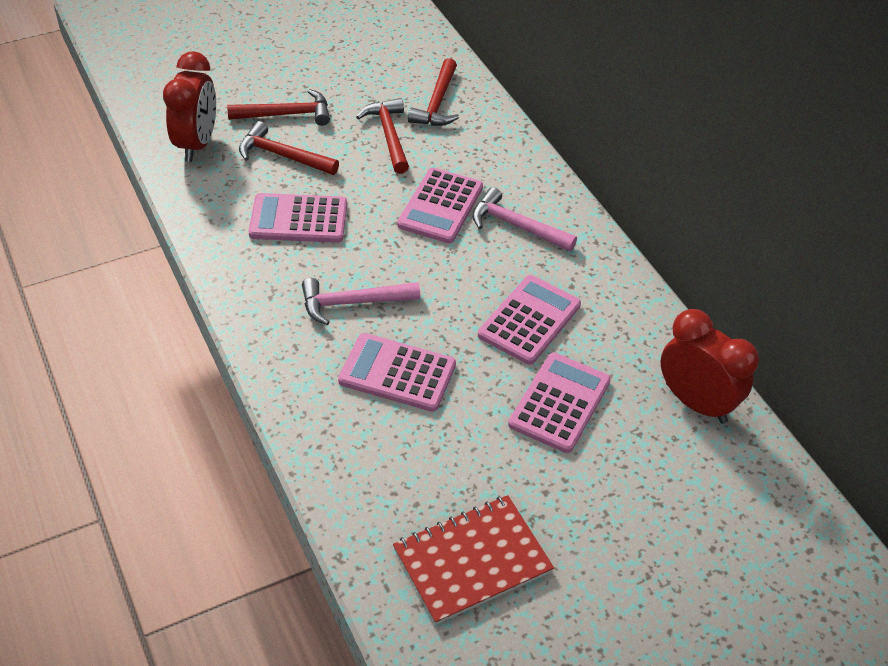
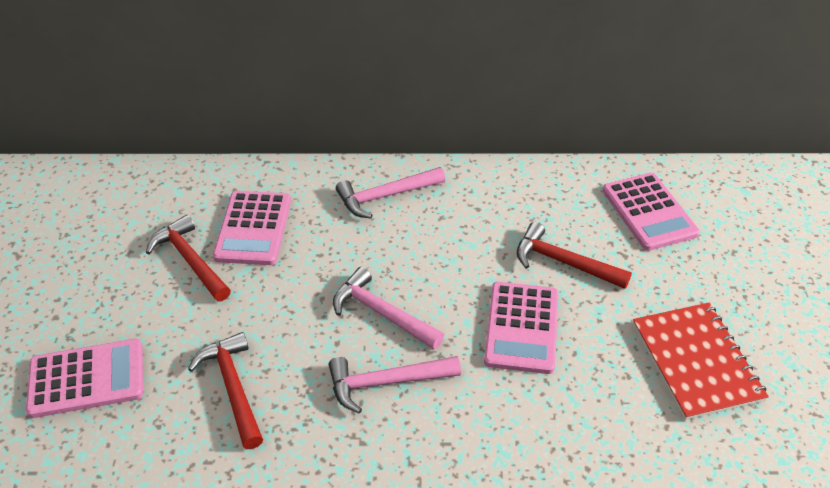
pink calculator: 5 -> 4
pink hammer: 2 -> 3
red clock: 2 -> 0
red hammer: 4 -> 3

